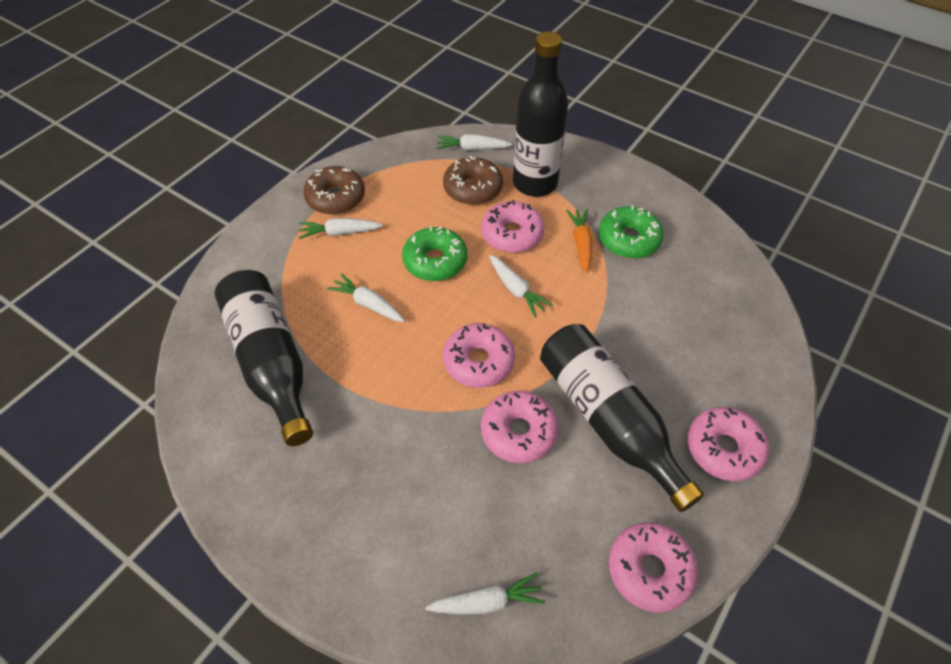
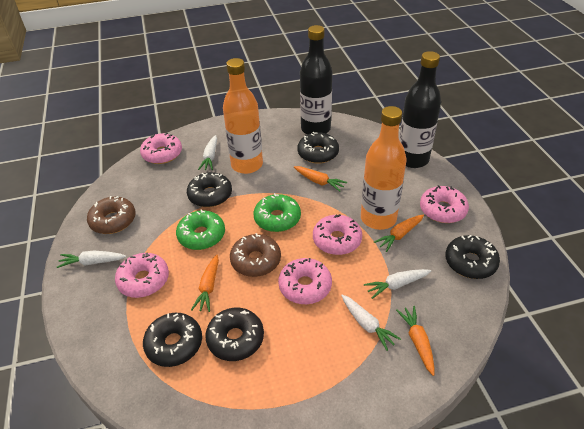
black bottle: 3 -> 2
black donut: 0 -> 5
orange bottle: 0 -> 2
orange carrot: 1 -> 4
white carrot: 5 -> 4

